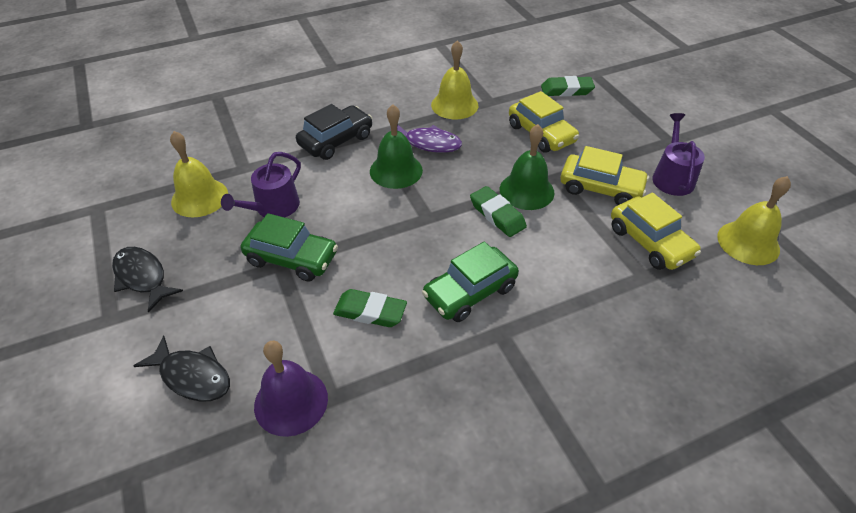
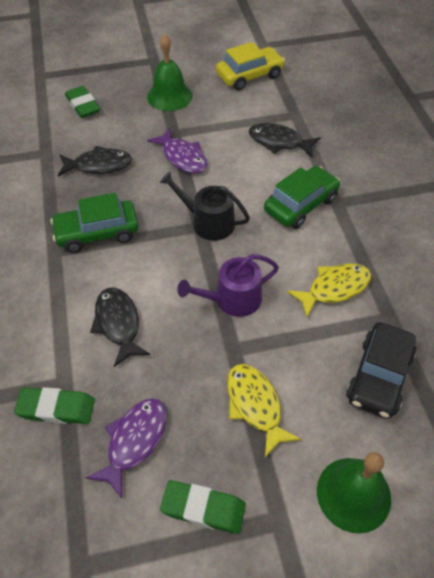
black fish: 2 -> 3
black watering can: 0 -> 1
purple bell: 1 -> 0
purple fish: 1 -> 2
purple watering can: 2 -> 1
yellow bell: 3 -> 0
yellow car: 3 -> 1
yellow fish: 0 -> 2

